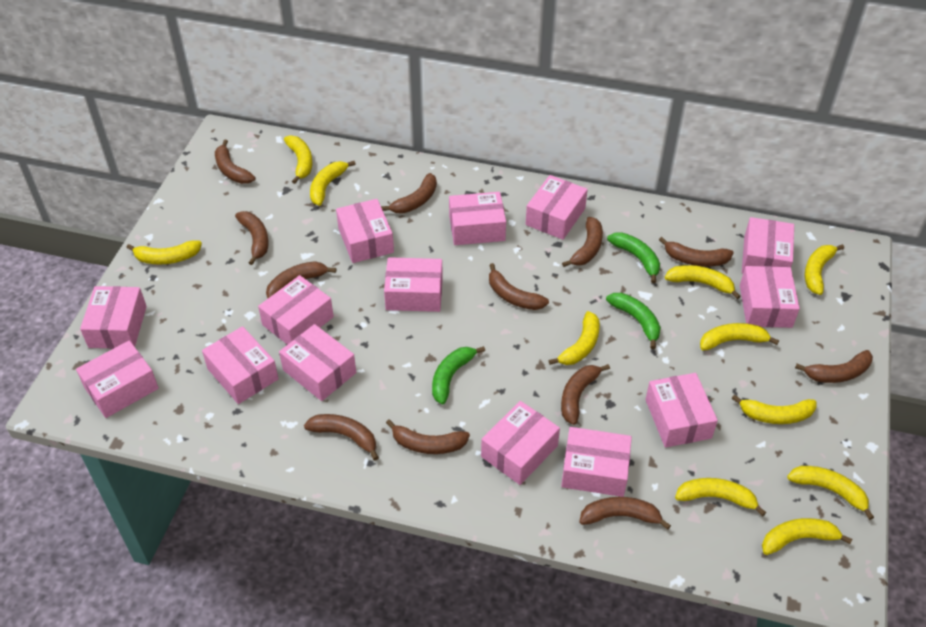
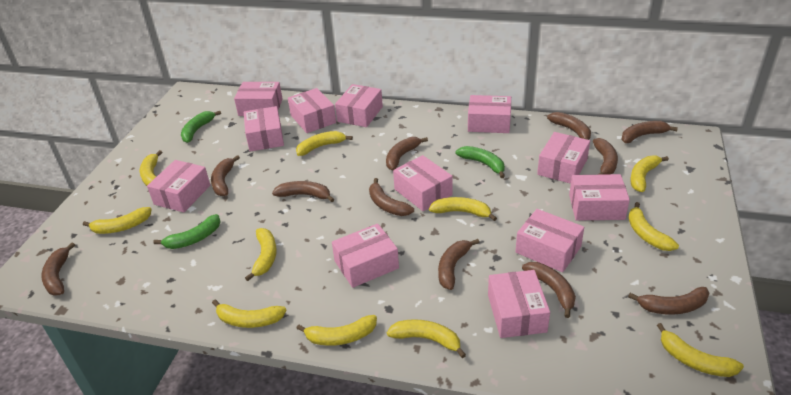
brown banana: 12 -> 11
pink box: 14 -> 12

